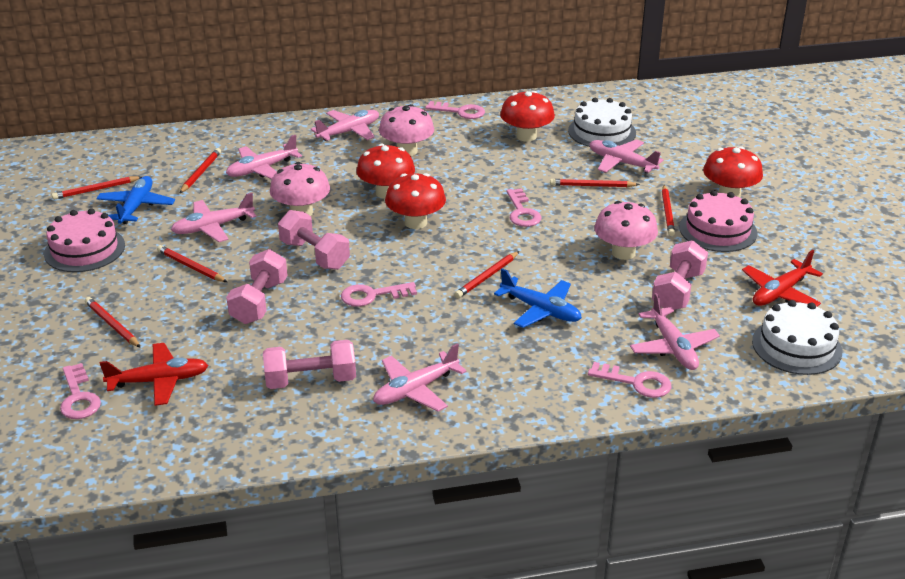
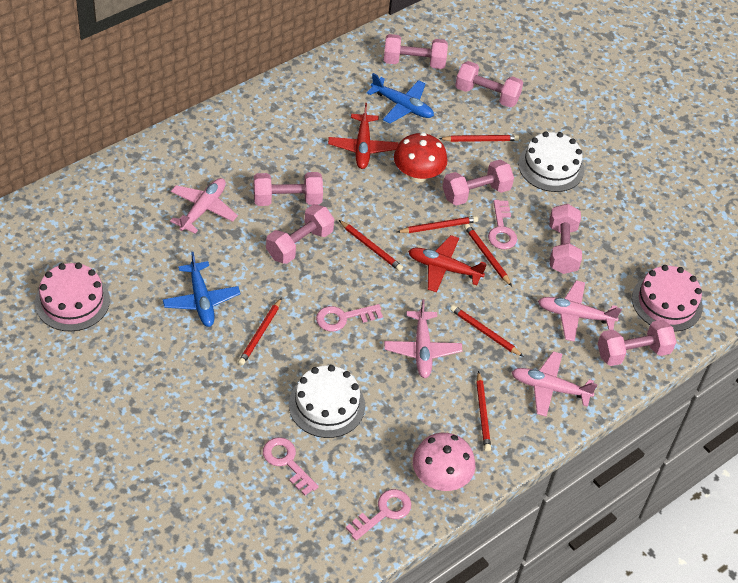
pink dumbbell: 4 -> 7
pink key: 5 -> 4
pink mushroom: 3 -> 1
pink plane: 6 -> 4
red mushroom: 4 -> 1

